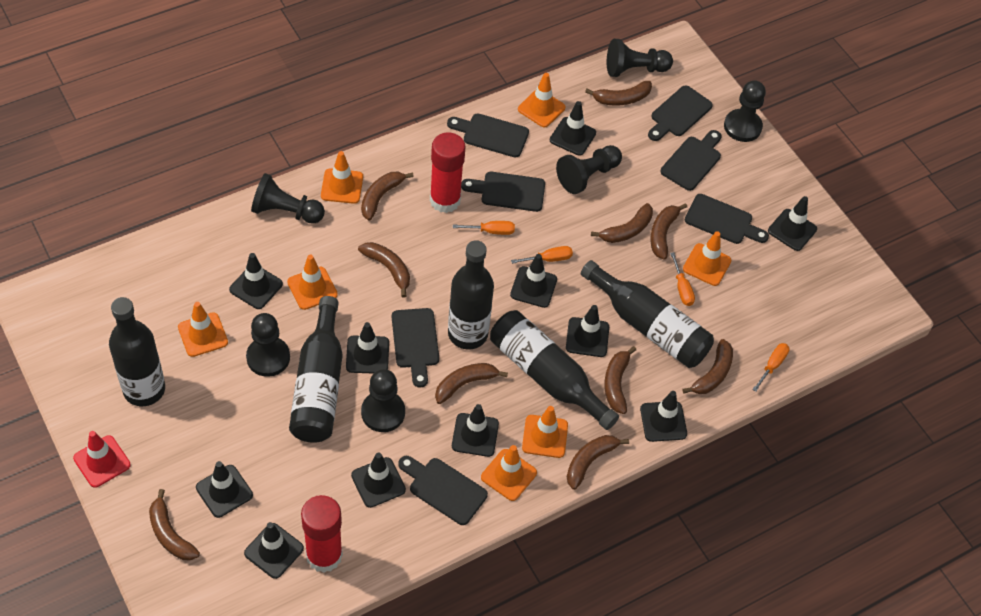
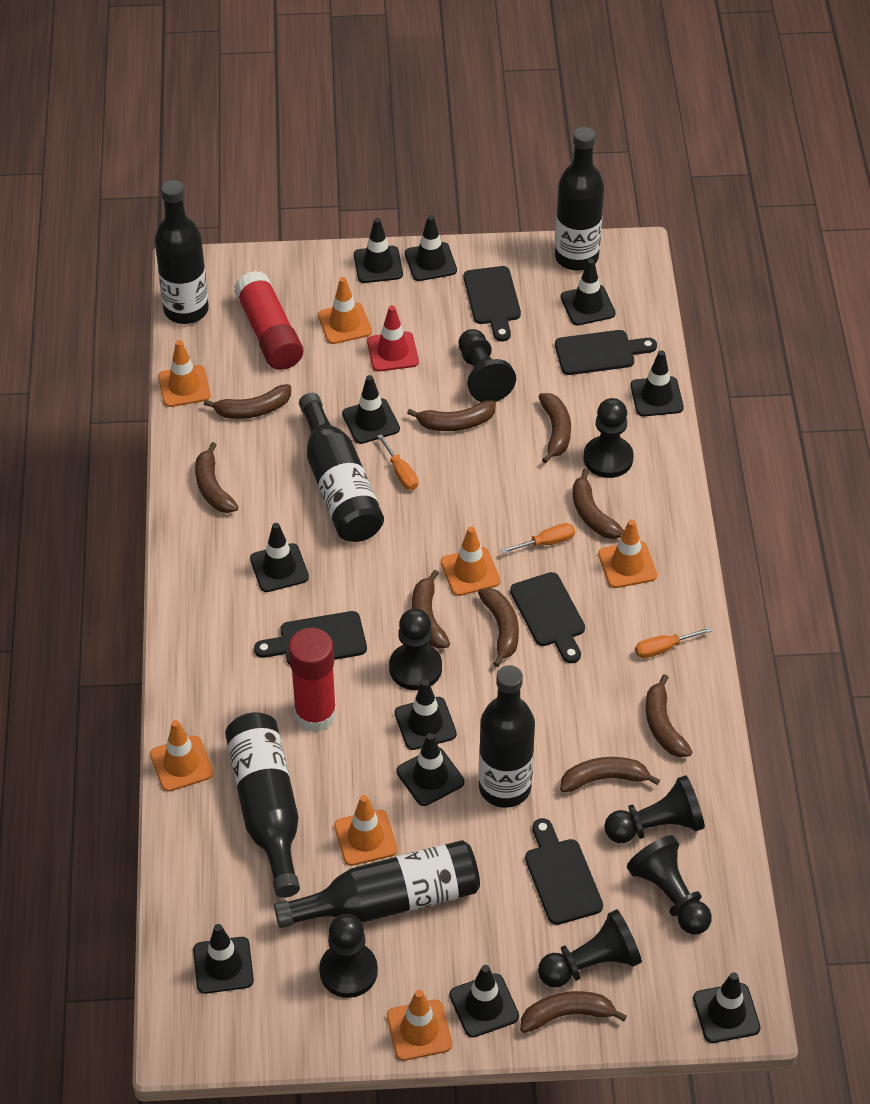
black bottle: 5 -> 6
black cutting board: 7 -> 5
black pawn: 6 -> 7
orange screwdriver: 4 -> 3

